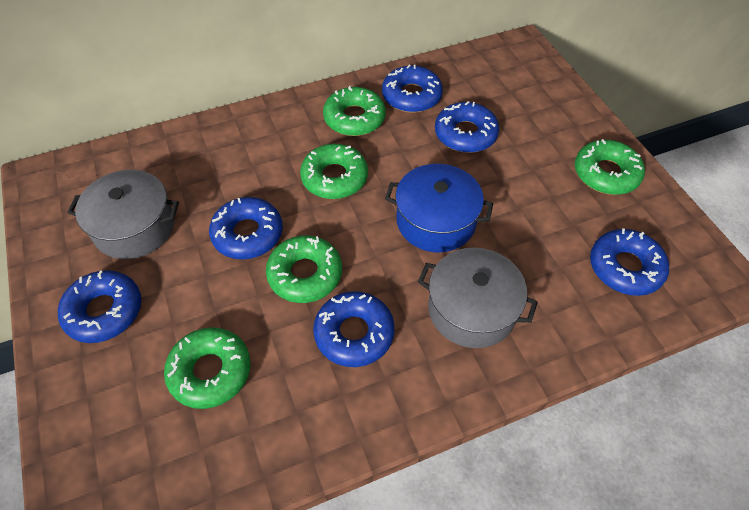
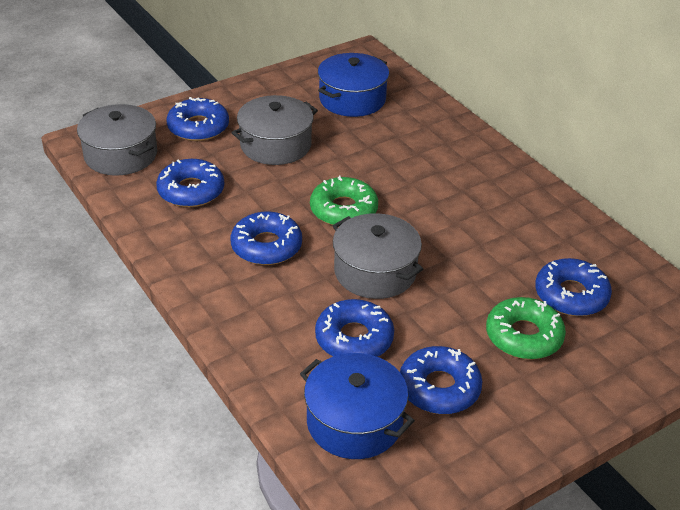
blue pot: 1 -> 2
green donut: 5 -> 2
grey pot: 2 -> 3

